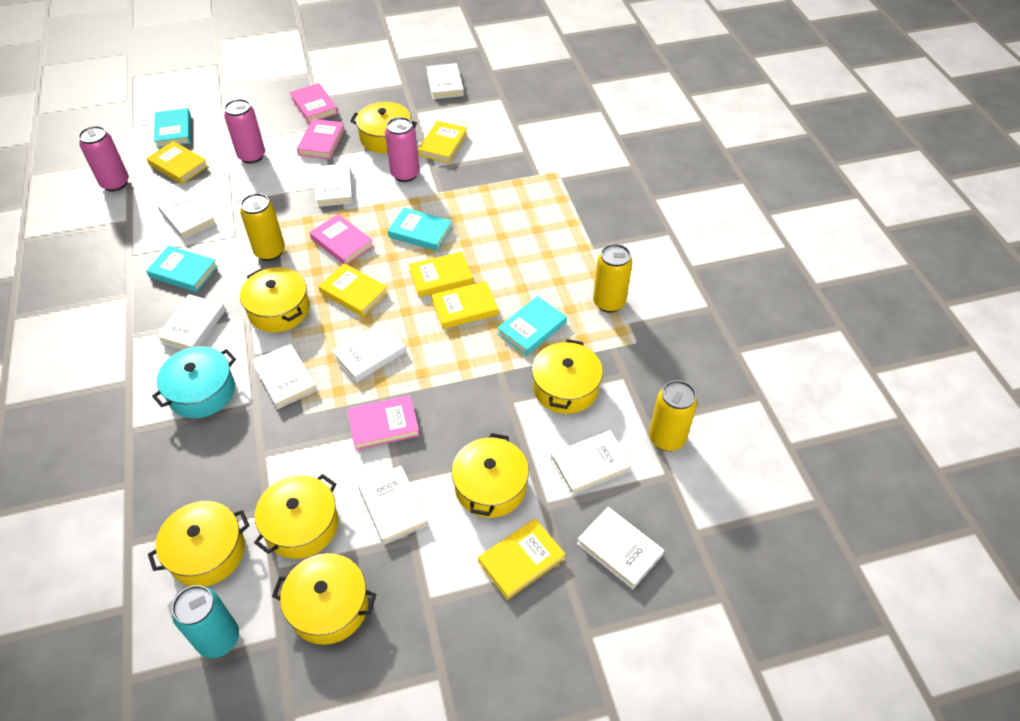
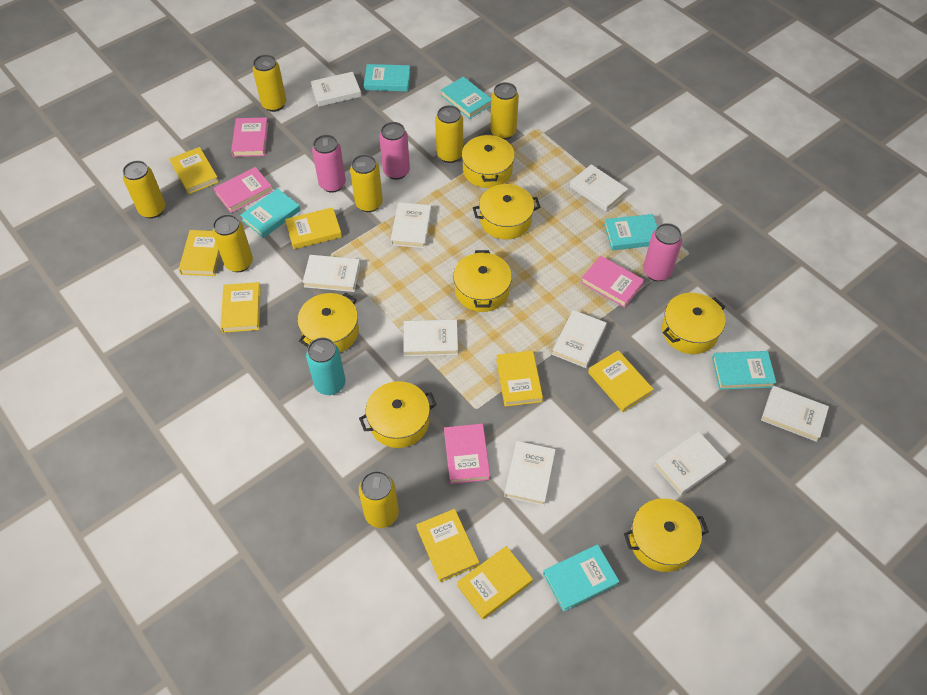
turquoise book: 4 -> 6
turquoise pot: 1 -> 0
yellow book: 6 -> 8
yellow can: 3 -> 7

